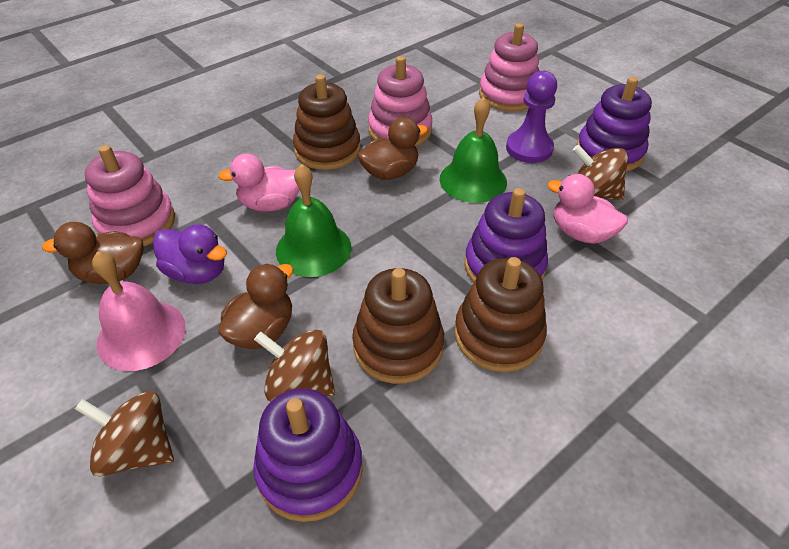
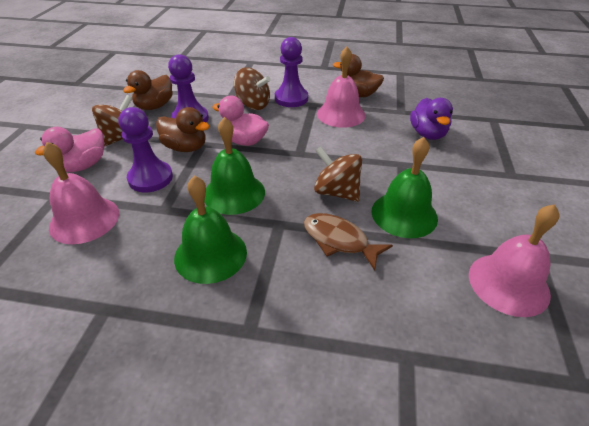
brown fish: 0 -> 1
brown stacking toy: 3 -> 0
green bell: 2 -> 3
pink bell: 1 -> 3
pink stacking toy: 3 -> 0
purple pawn: 1 -> 3
purple stacking toy: 3 -> 0

